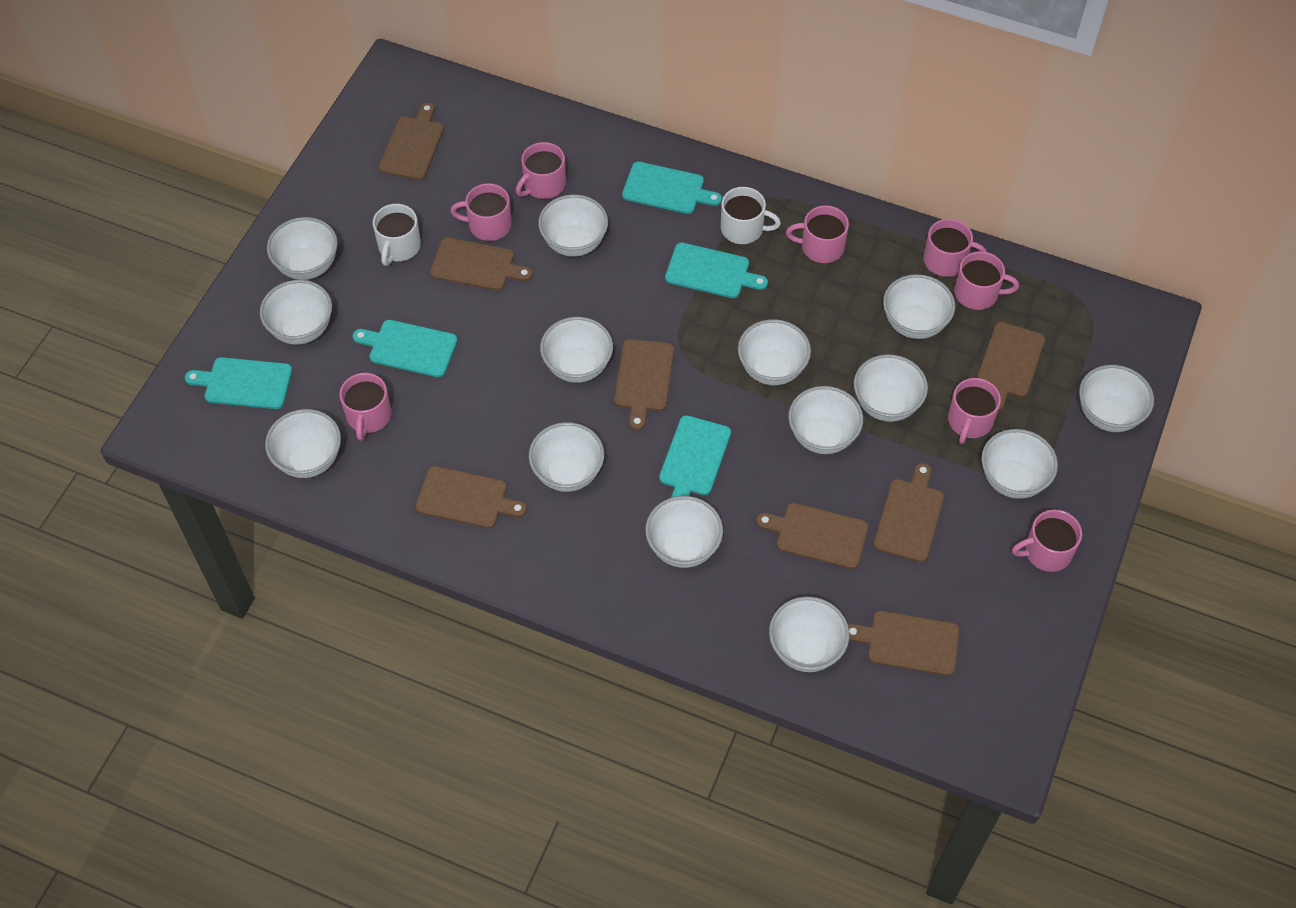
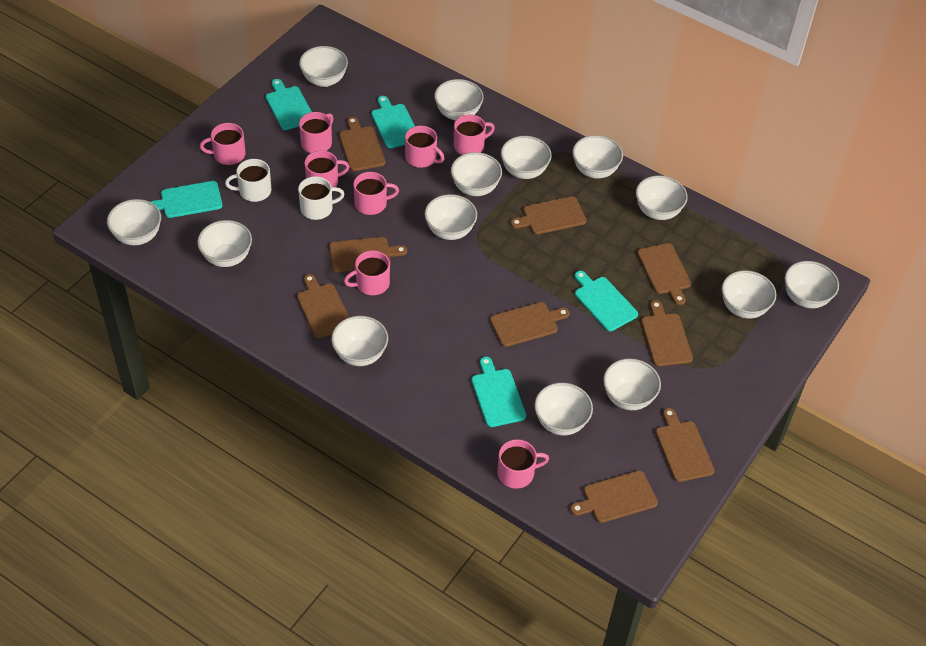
brown cutting board: 8 -> 9

